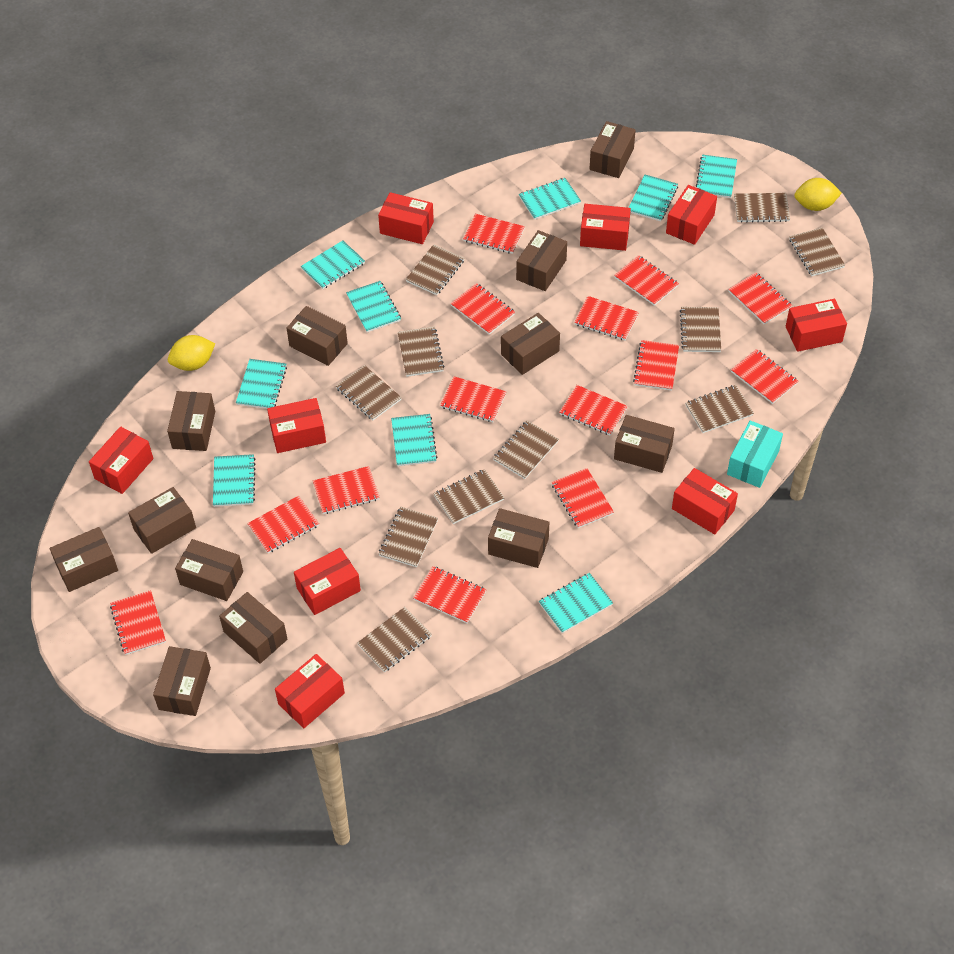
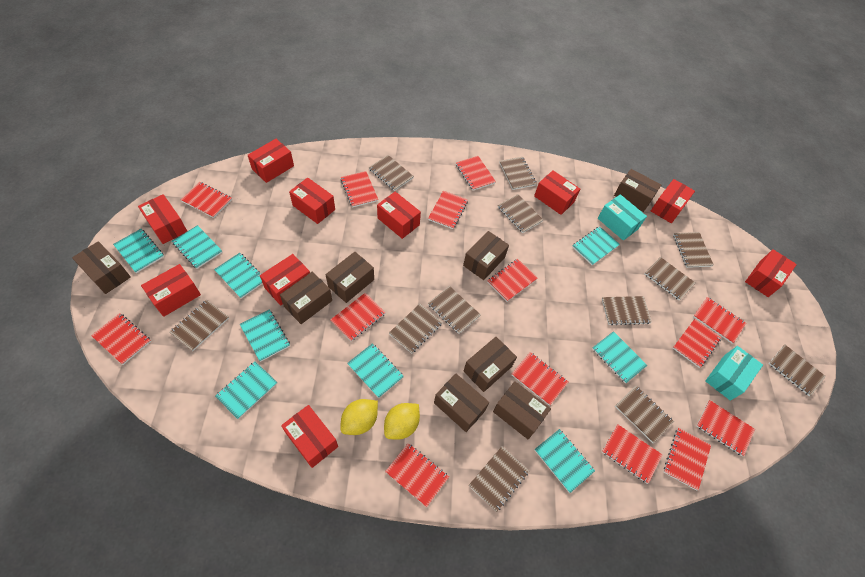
brown box: 12 -> 8
brown notebook: 11 -> 12
red box: 9 -> 10
turquoise box: 1 -> 2

